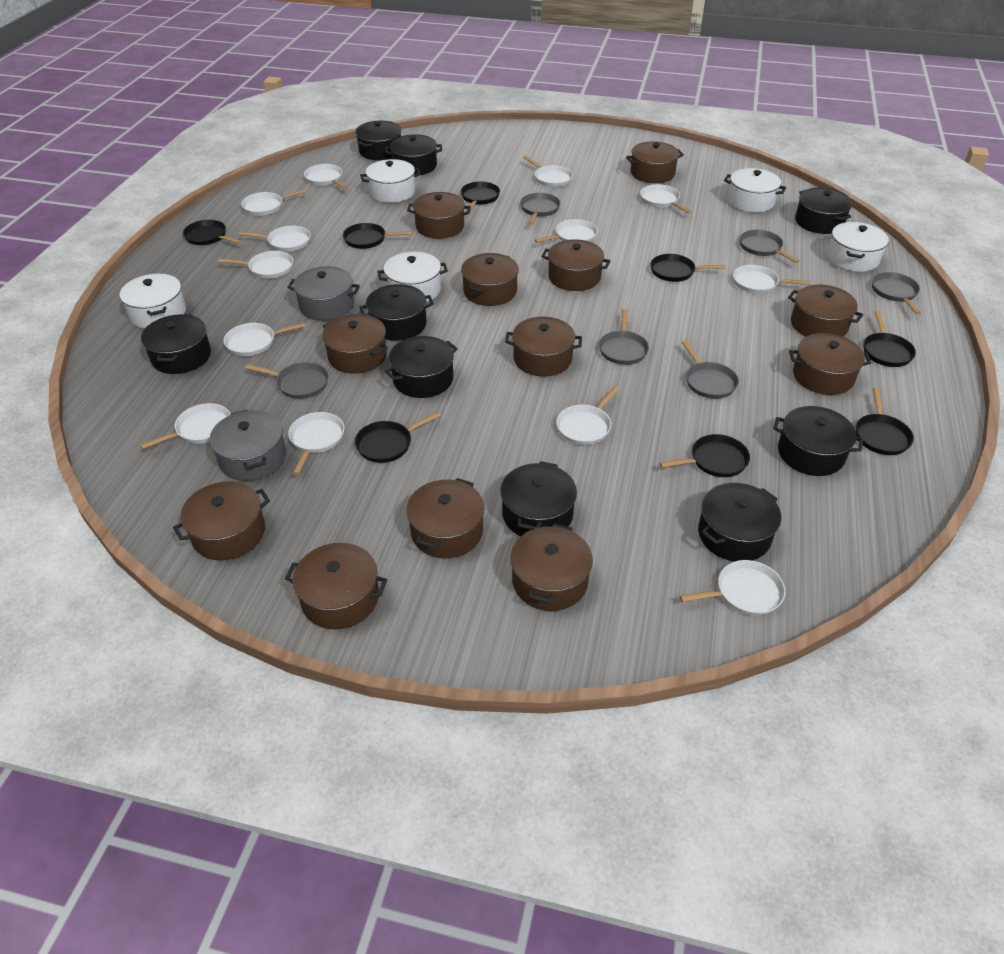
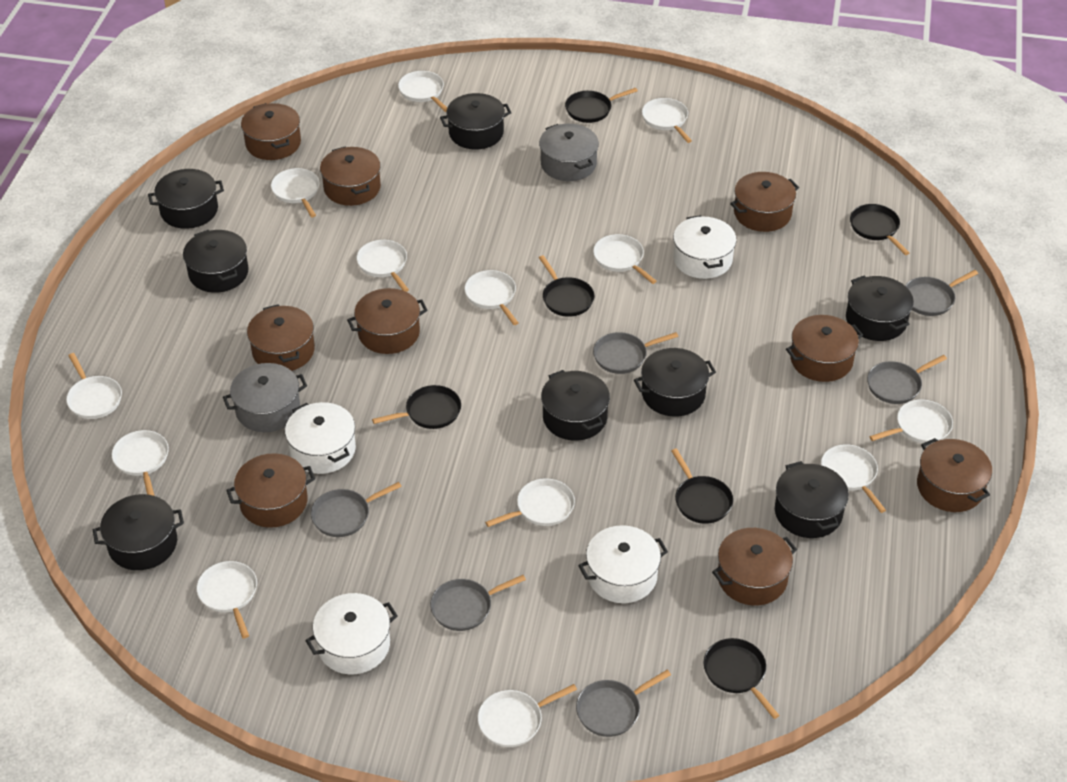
black pan: 8 -> 6
black pot: 9 -> 8
brown pot: 12 -> 9
white pot: 5 -> 4

